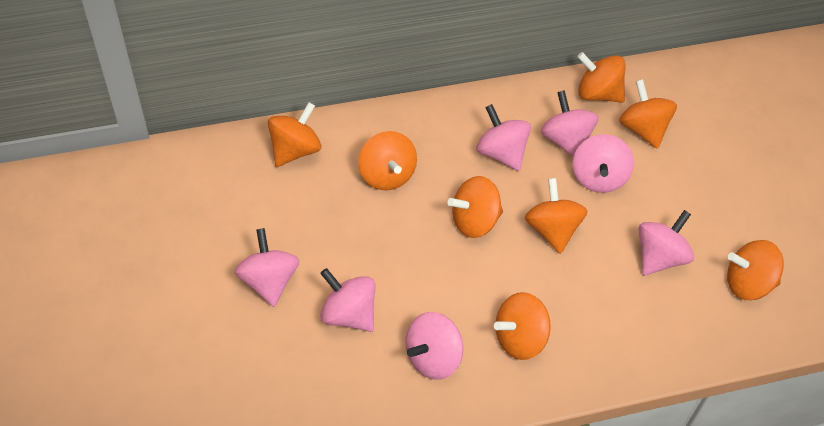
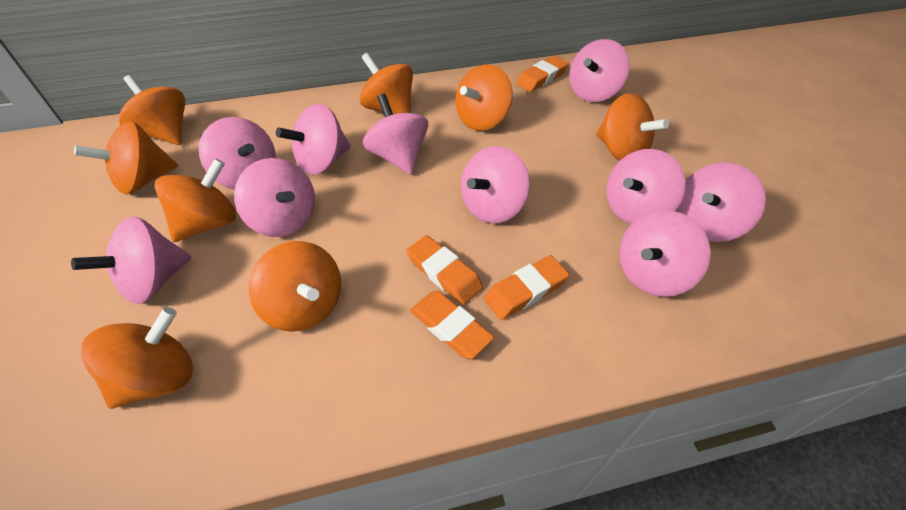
orange eraser: 0 -> 4
pink spinning top: 7 -> 10

